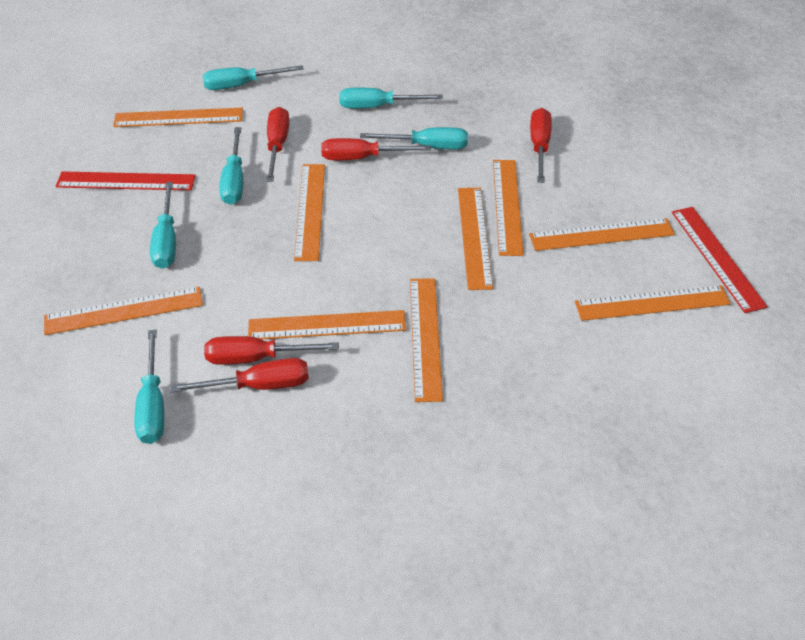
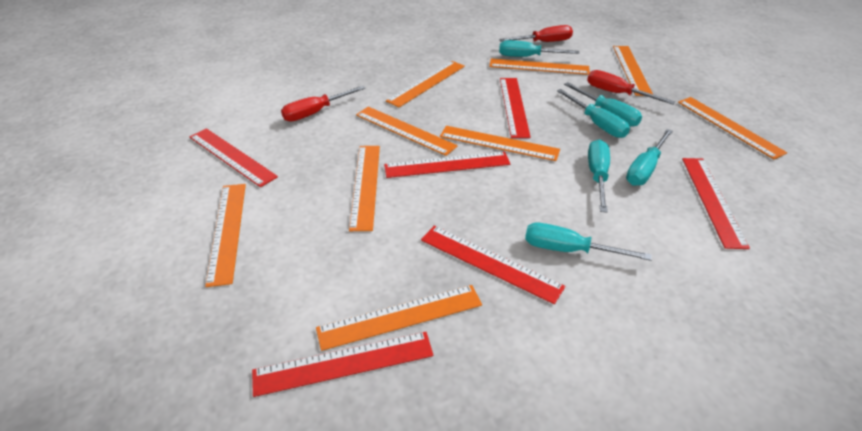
red ruler: 2 -> 6
red screwdriver: 5 -> 3

